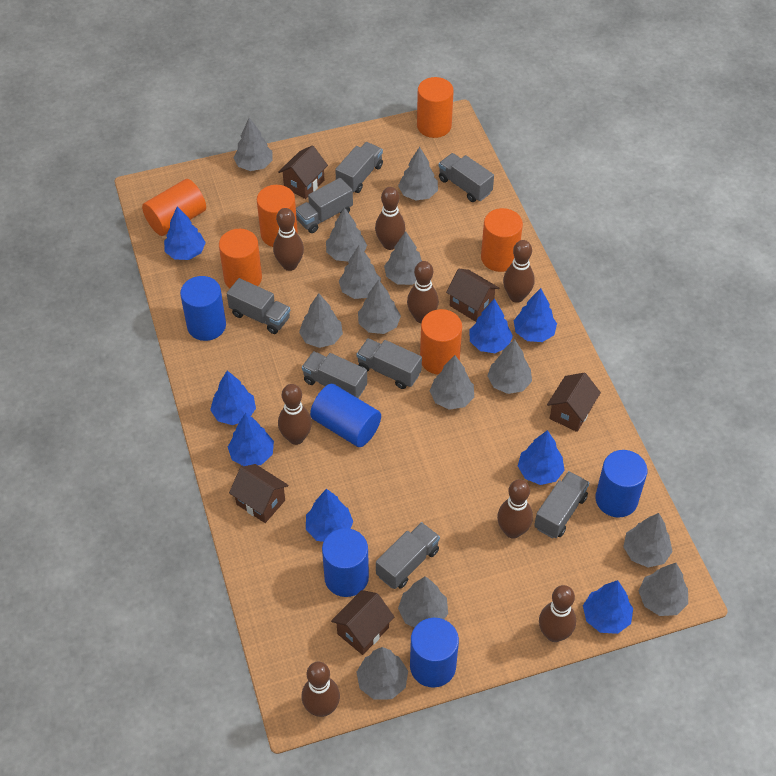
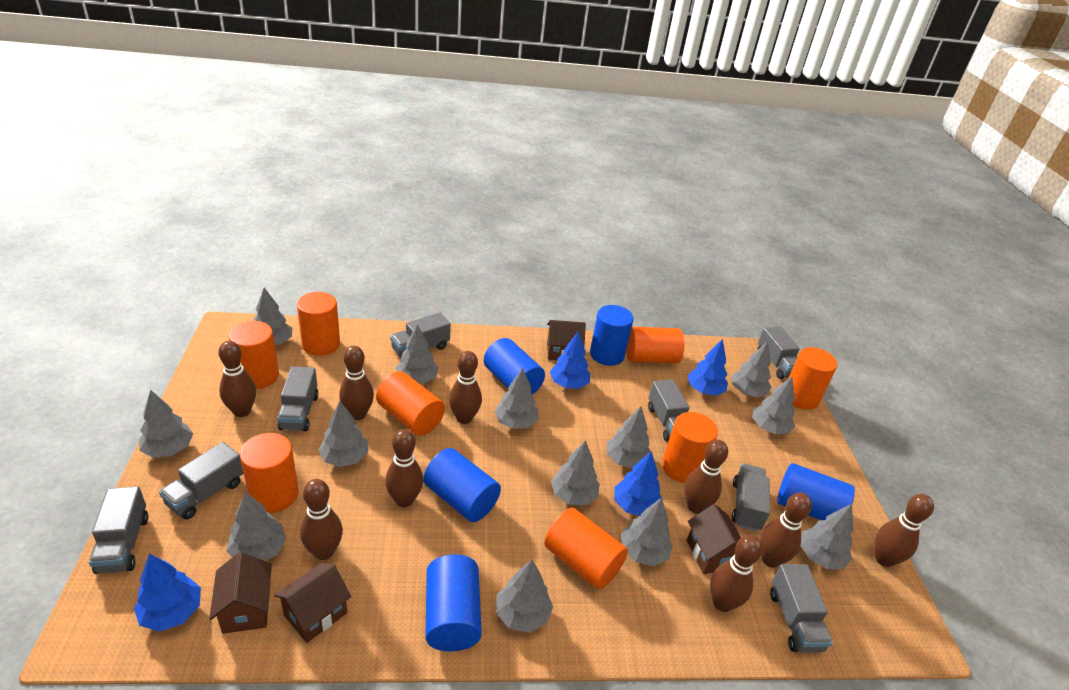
blue tree: 8 -> 4
brown bowling pin: 8 -> 9
brown house: 5 -> 4
orange cylinder: 6 -> 8

